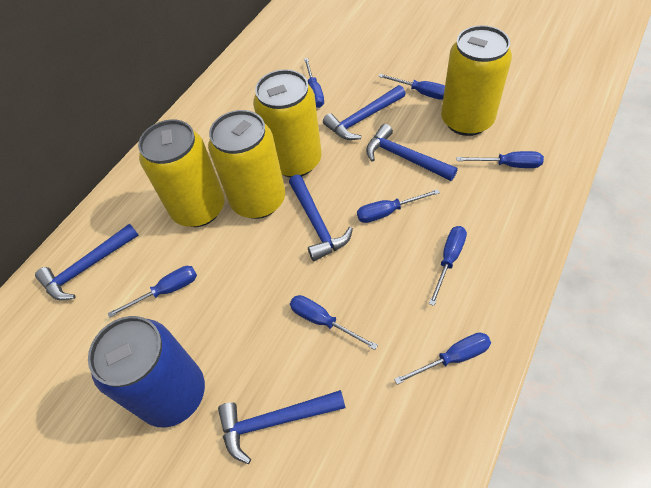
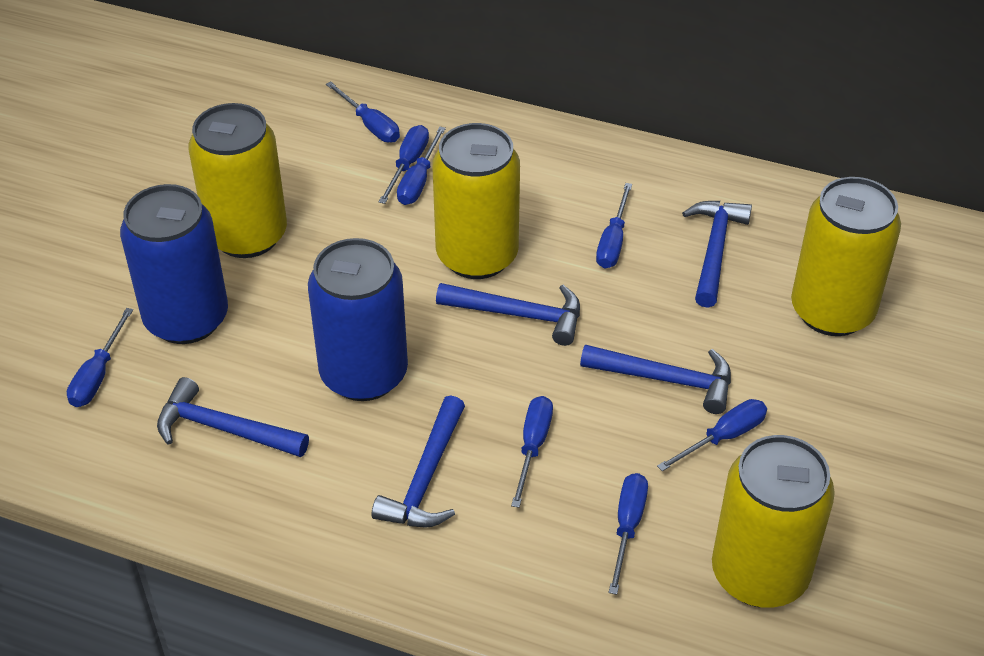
blue can: 1 -> 2

